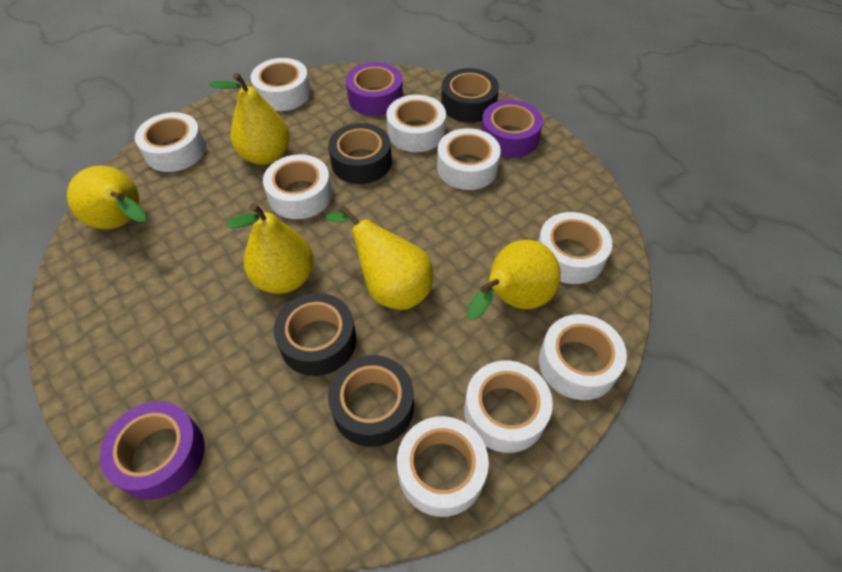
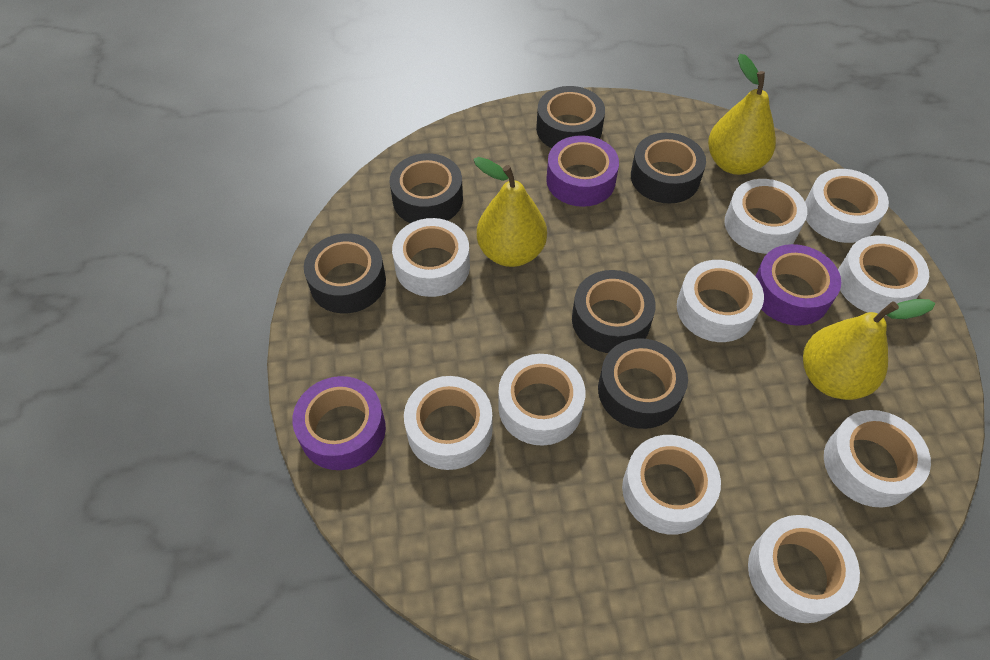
black tape: 4 -> 6
white tape: 9 -> 10
yellow pear: 5 -> 3

